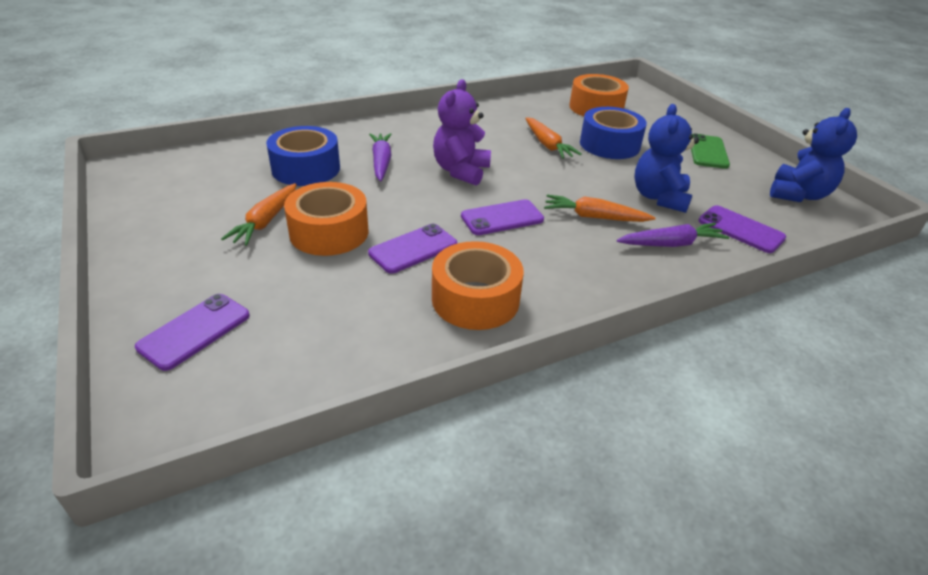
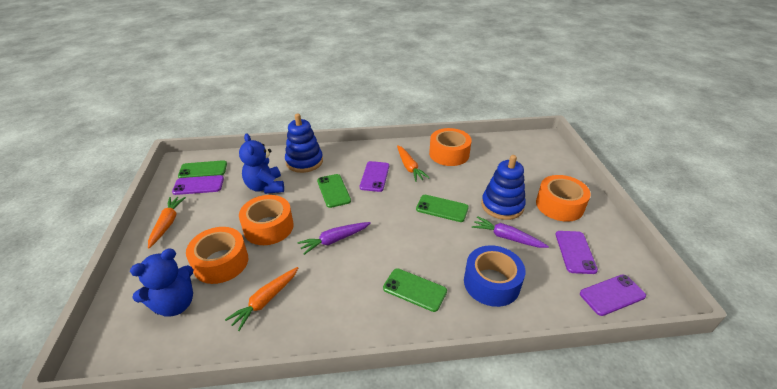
blue stacking toy: 0 -> 2
blue tape: 2 -> 1
green phone: 1 -> 4
orange tape: 3 -> 4
purple teddy bear: 1 -> 0

